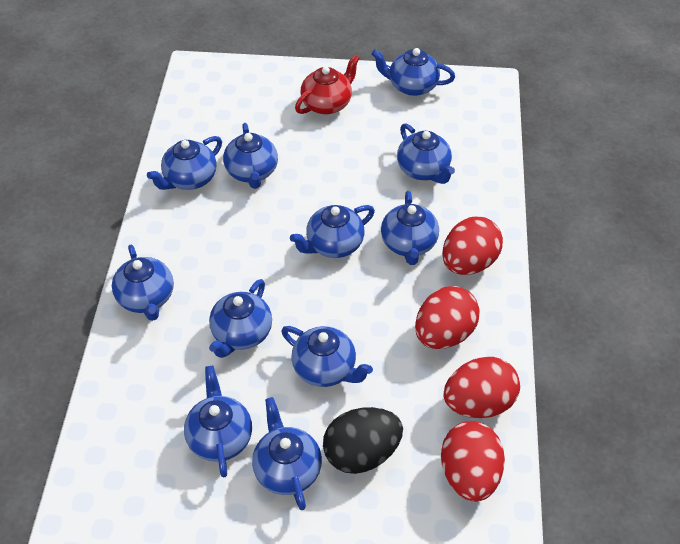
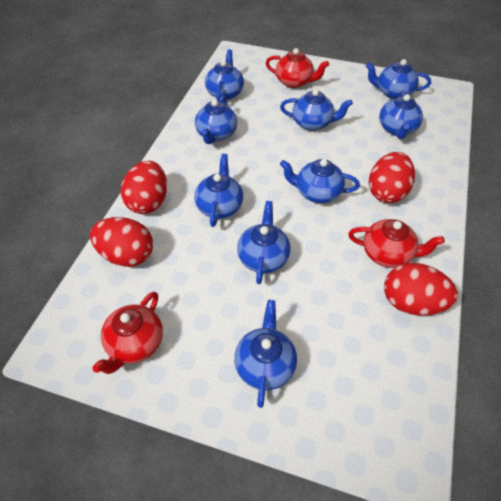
black egg: 1 -> 0
blue teapot: 11 -> 9
red teapot: 1 -> 3

